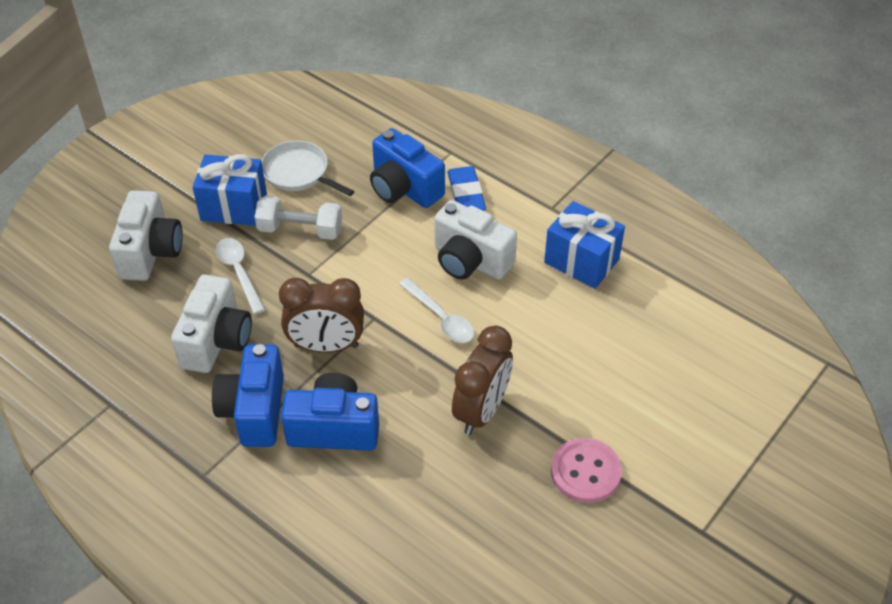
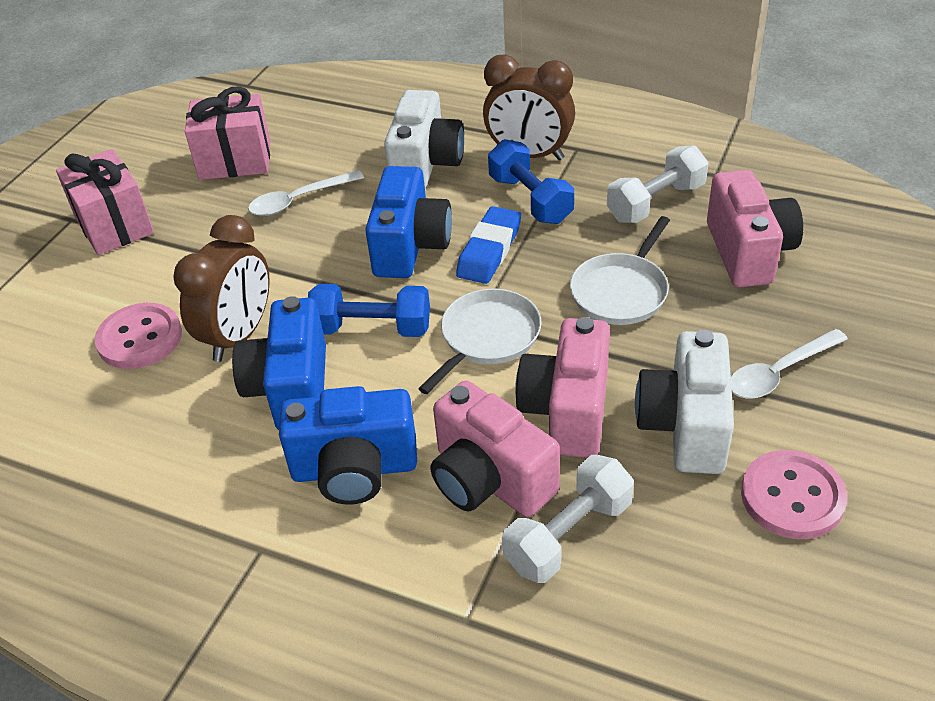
blue dumbbell: 0 -> 2
blue gift: 2 -> 0
pink button: 1 -> 2
pink camera: 0 -> 3
pink gift: 0 -> 2
white camera: 3 -> 2
white dumbbell: 1 -> 2
white pan: 1 -> 2

